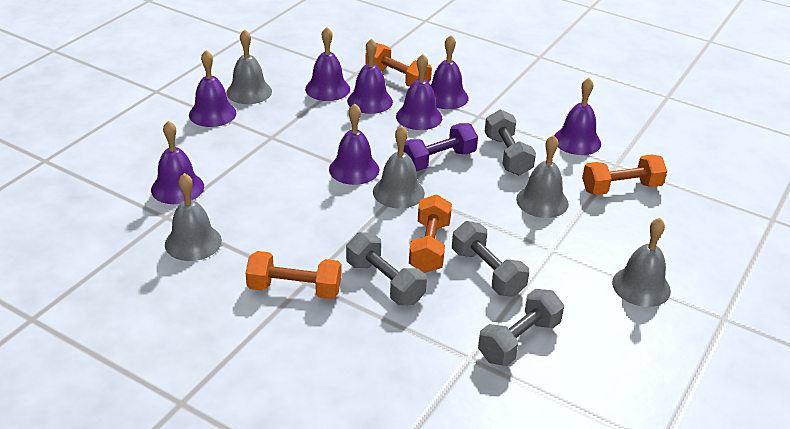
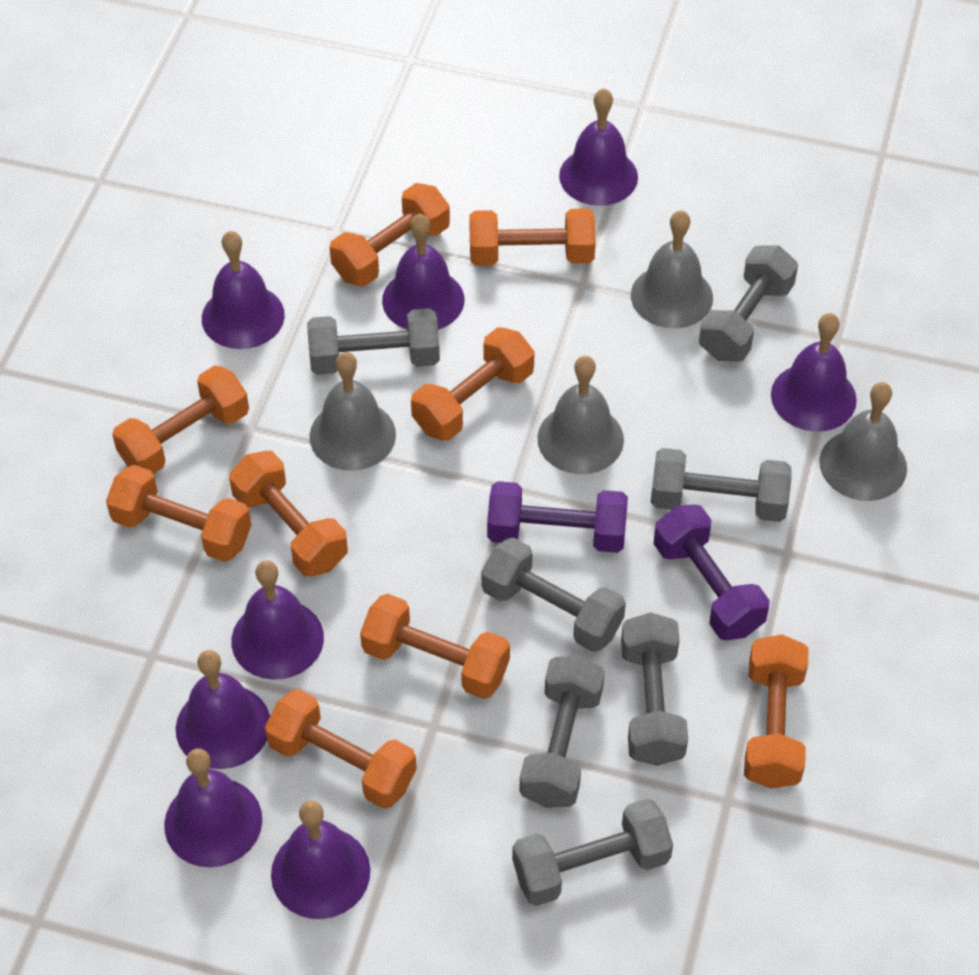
grey bell: 5 -> 4
grey dumbbell: 4 -> 7
orange dumbbell: 4 -> 9
purple dumbbell: 1 -> 2

